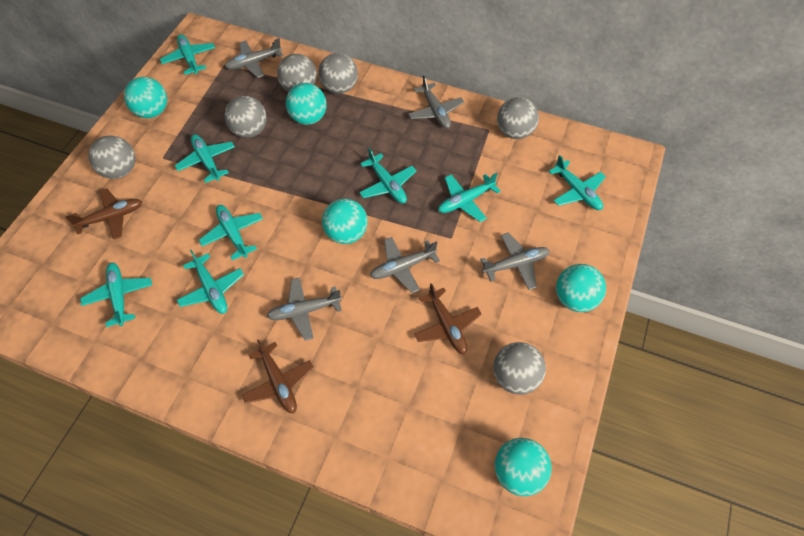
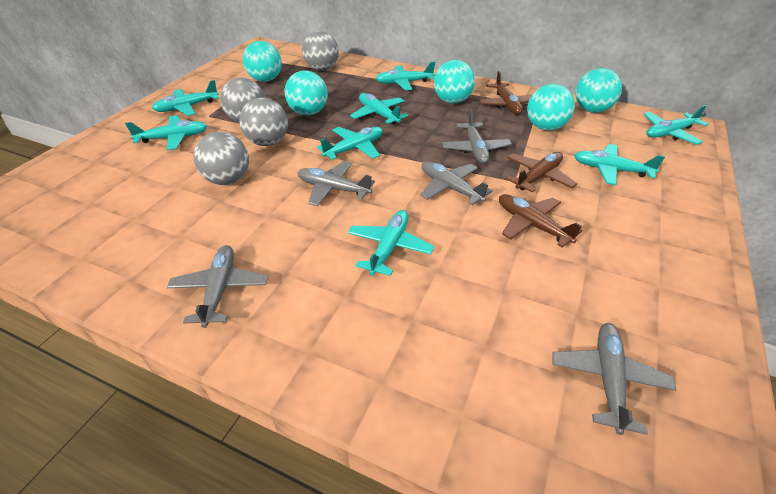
grey ball: 6 -> 4

